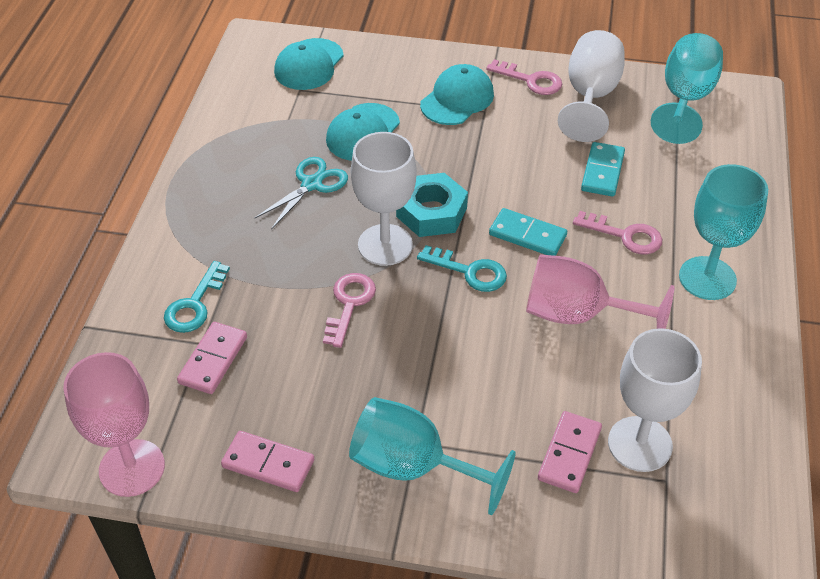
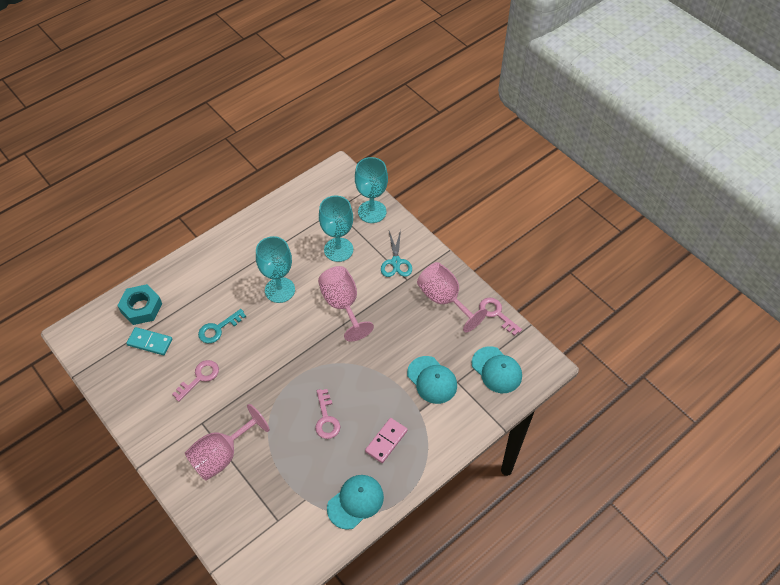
pink domino: 3 -> 1
pink goblet: 2 -> 3
turquoise domino: 2 -> 1
turquoise key: 2 -> 1
white goblet: 3 -> 0

